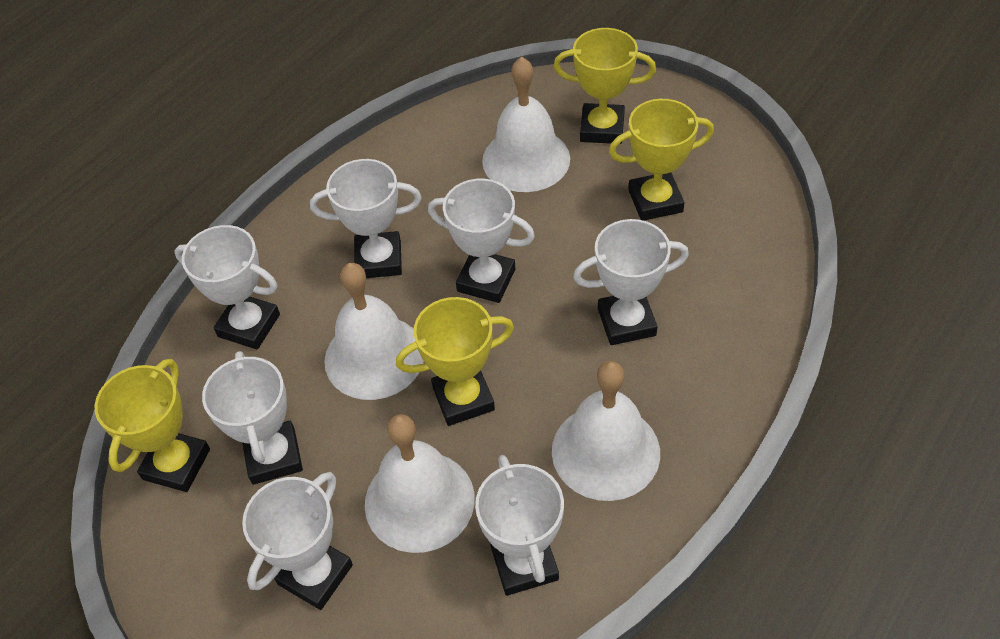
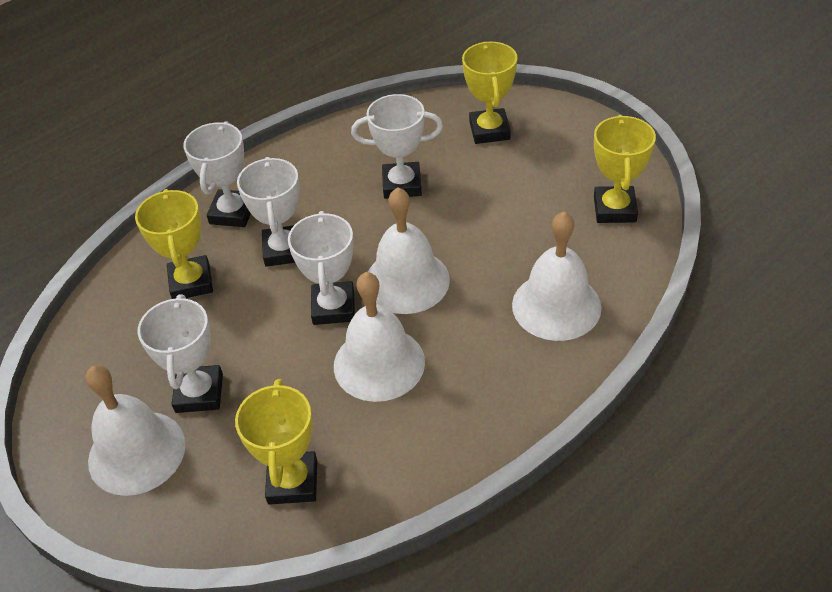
white trophy: 7 -> 5

